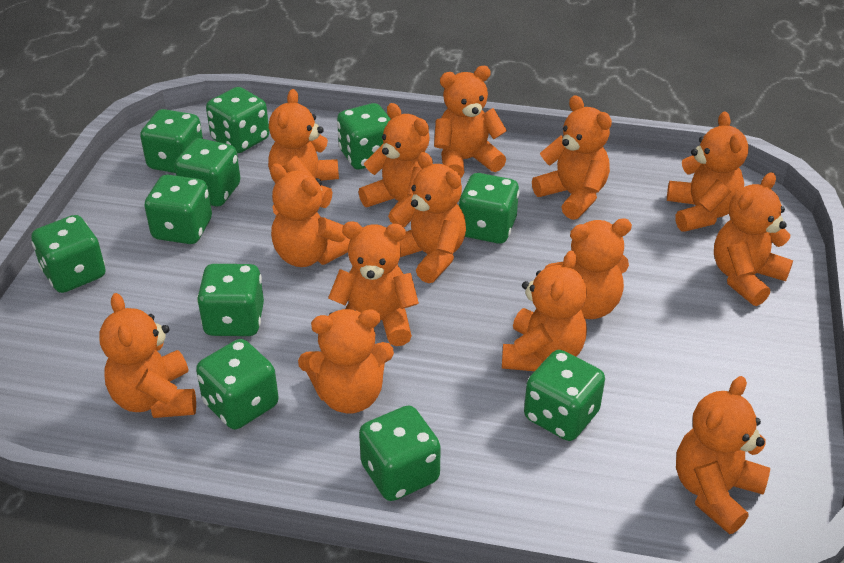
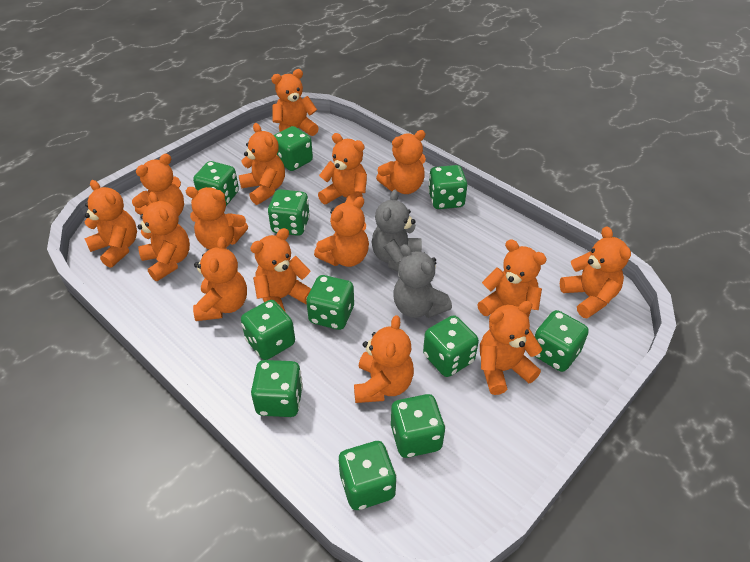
grey teddy bear: 0 -> 2
orange teddy bear: 14 -> 15

